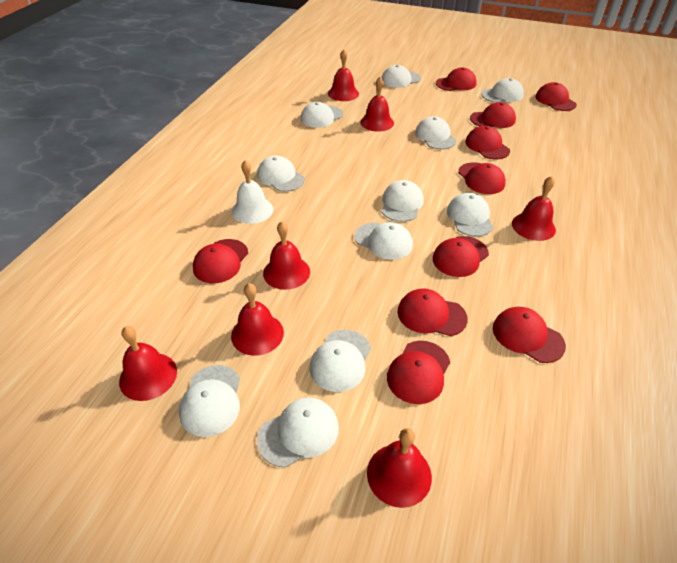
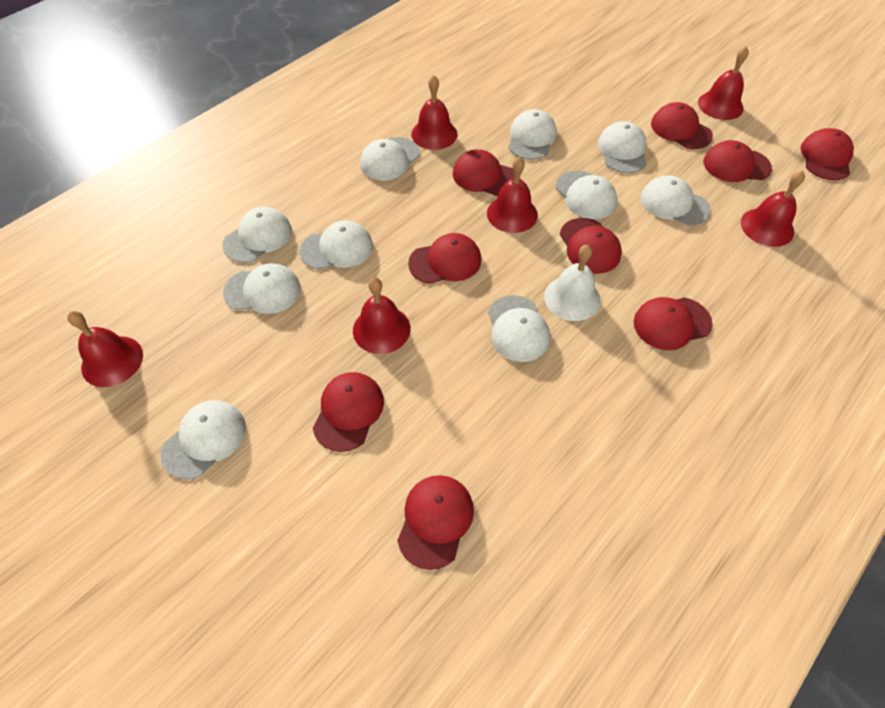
red bell: 7 -> 6
red cap: 10 -> 9
white cap: 11 -> 10

